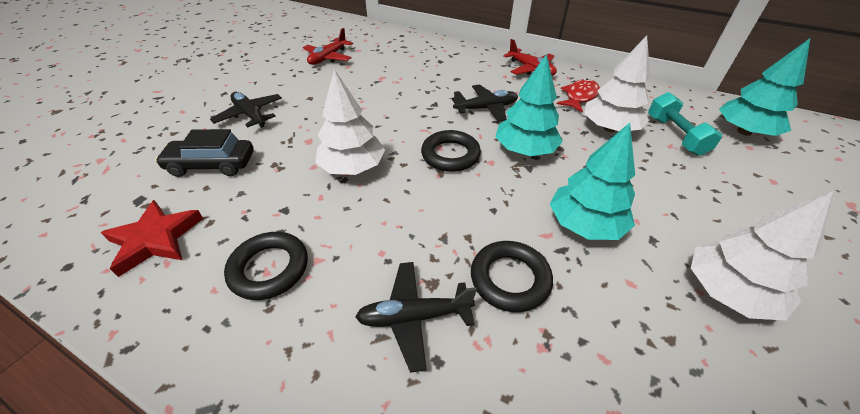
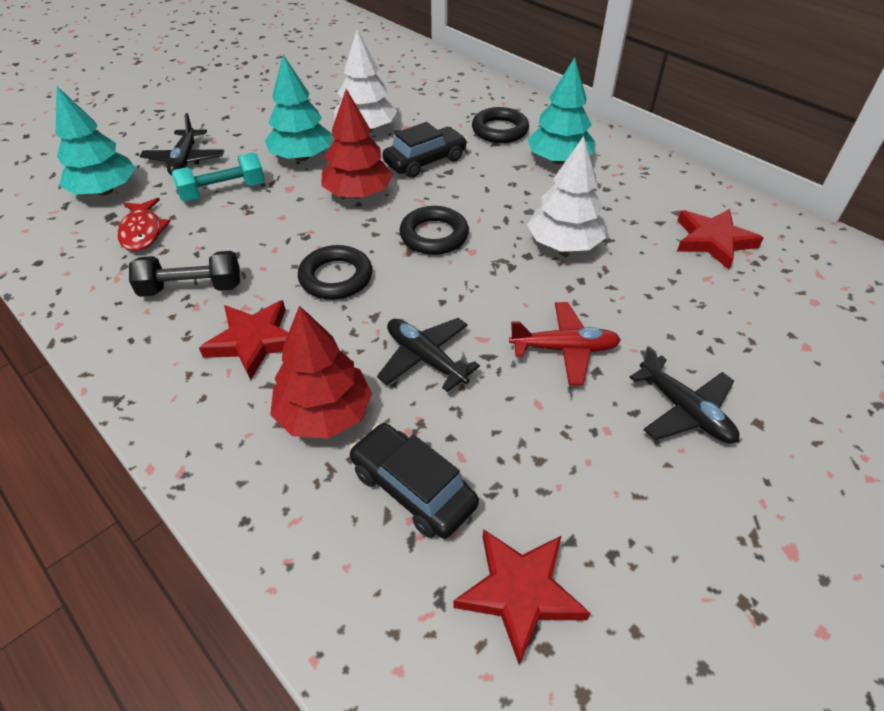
black car: 1 -> 2
black dumbbell: 0 -> 1
red plane: 2 -> 1
red star: 1 -> 3
red tree: 0 -> 2
white tree: 3 -> 2

